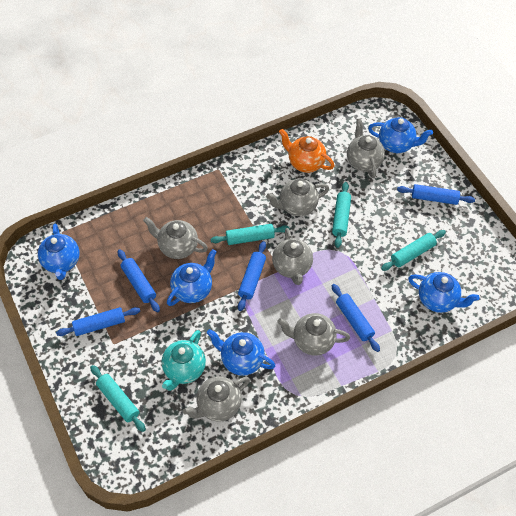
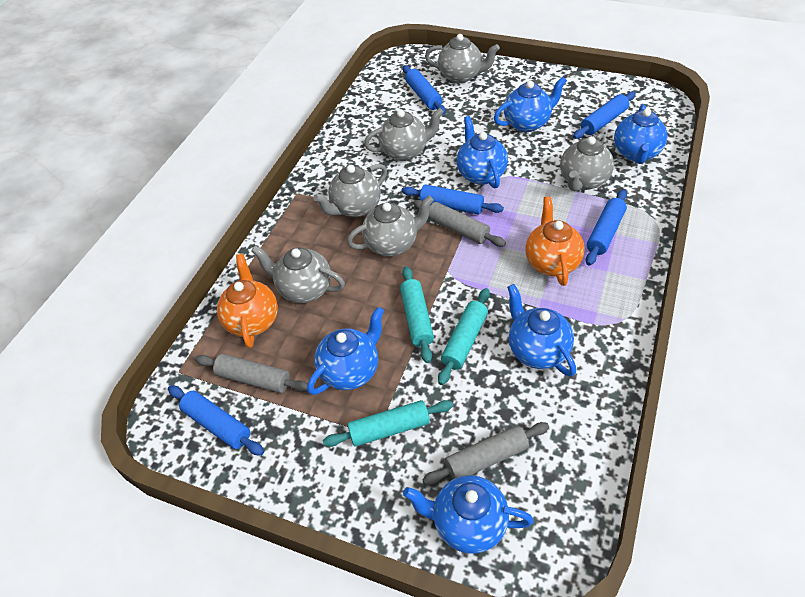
blue teapot: 5 -> 6
grey rolling pin: 0 -> 3
orange teapot: 1 -> 2
turquoise rolling pin: 4 -> 3
turquoise teapot: 1 -> 0

